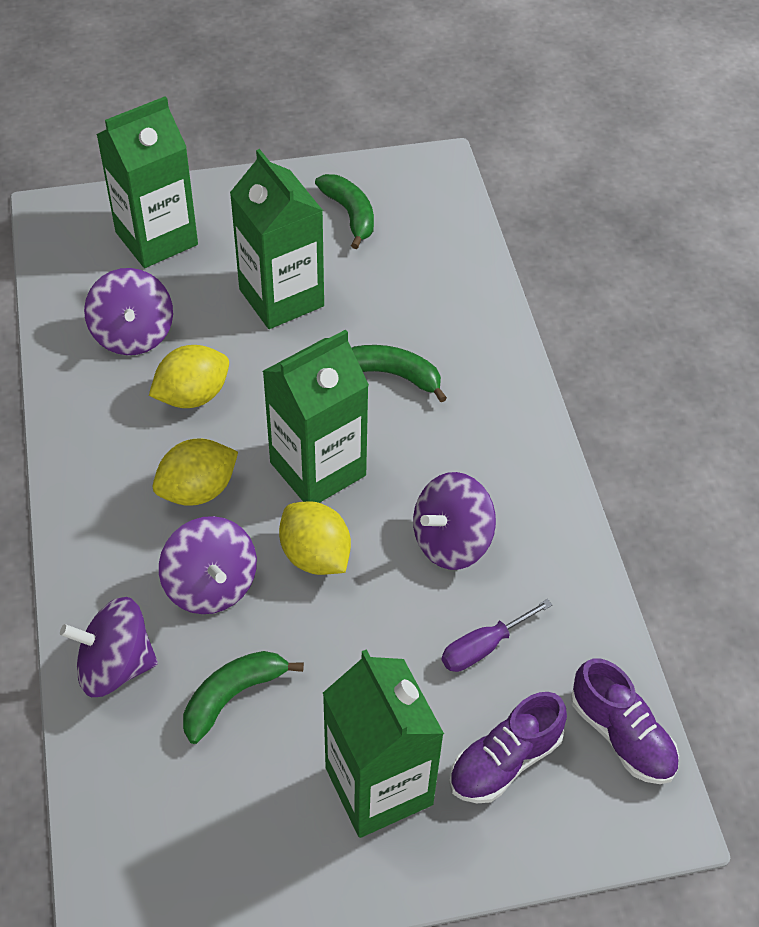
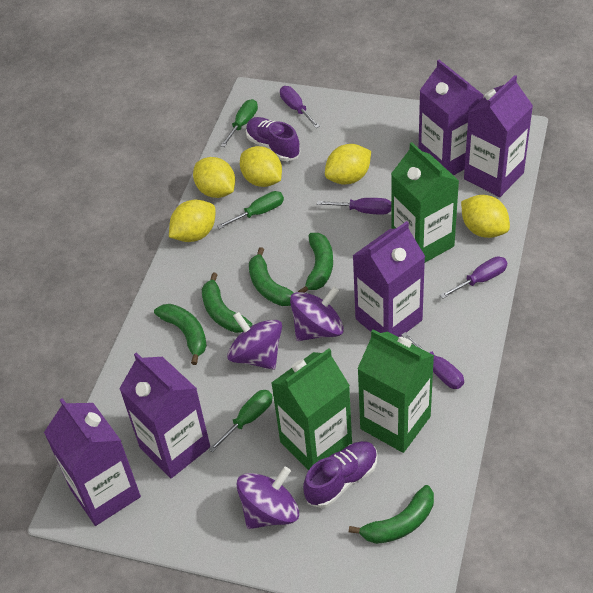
green banana: 3 -> 5
green carton: 4 -> 3
green screwdriver: 0 -> 3
purple carton: 0 -> 5
purple screwdriver: 1 -> 4
purple spinning top: 4 -> 3
yellow lemon: 3 -> 5

